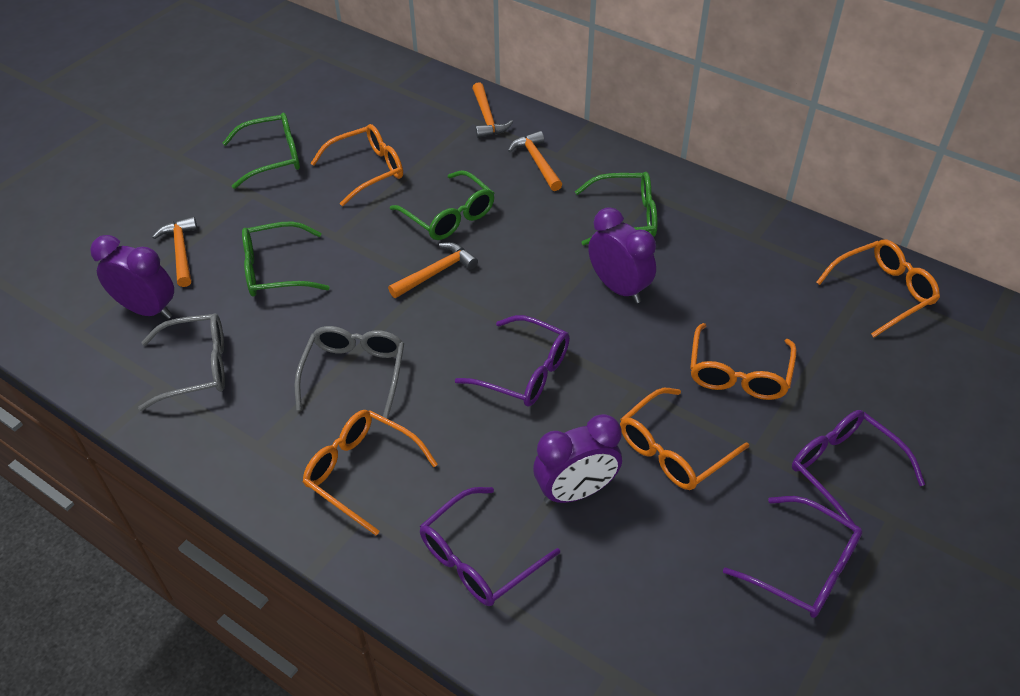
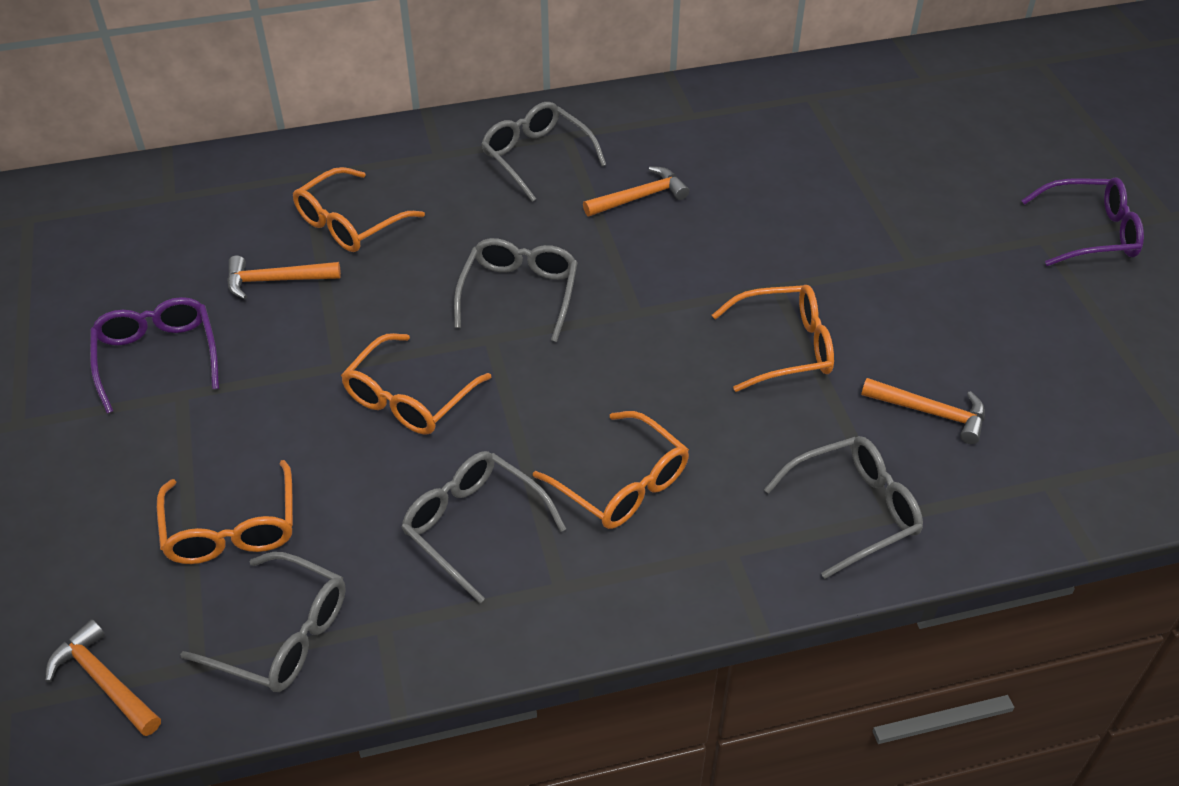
green glasses: 4 -> 0
grey glasses: 2 -> 5
purple clock: 3 -> 0
purple glasses: 4 -> 2

